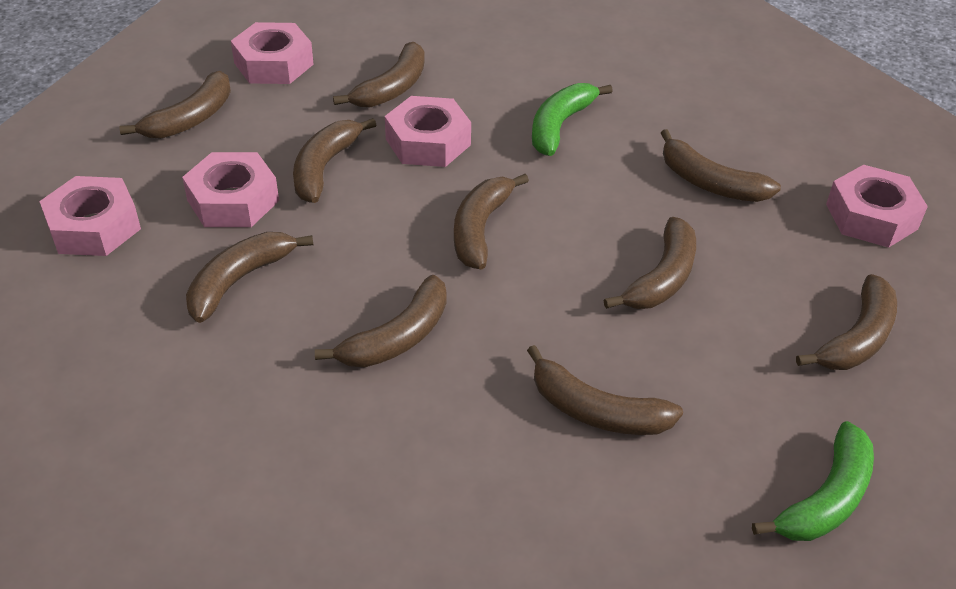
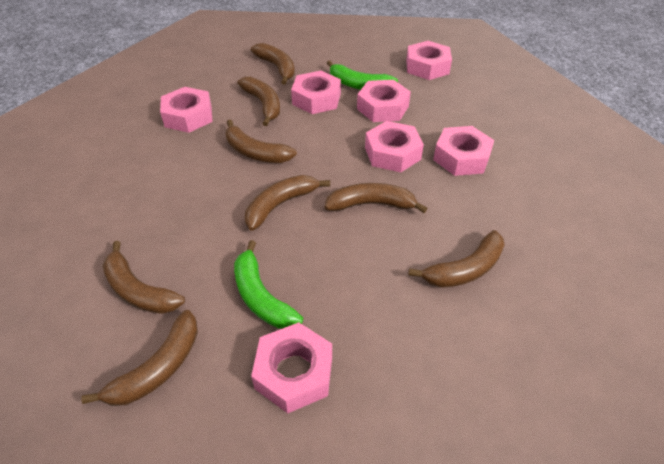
brown banana: 10 -> 8
pink nut: 5 -> 7

